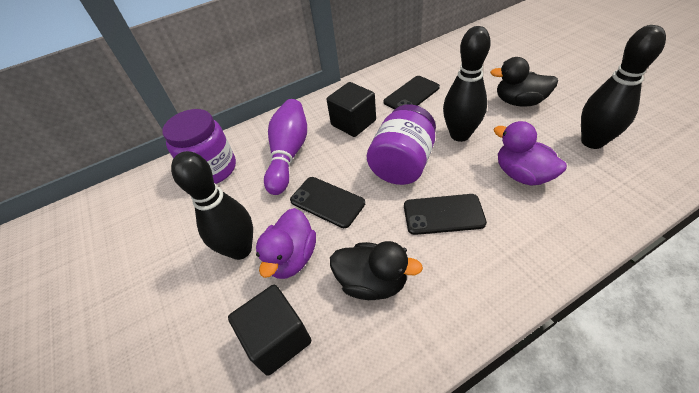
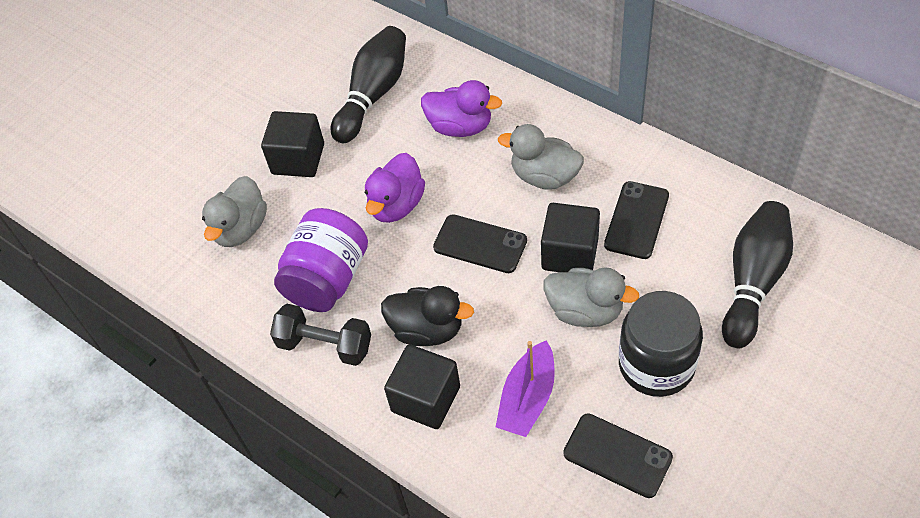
black bowling pin: 3 -> 2
black cube: 2 -> 3
black duck: 2 -> 1
black dumbbell: 0 -> 1
black jar: 0 -> 1
grey duck: 0 -> 3
purple boat: 0 -> 1
purple bowling pin: 1 -> 0
purple jar: 2 -> 1

